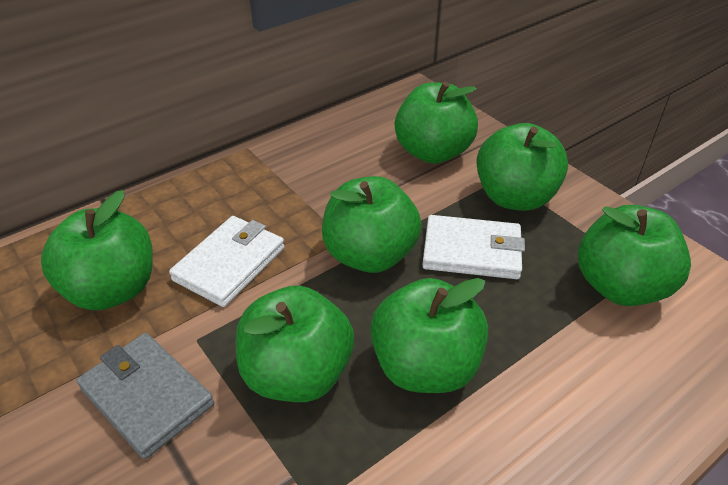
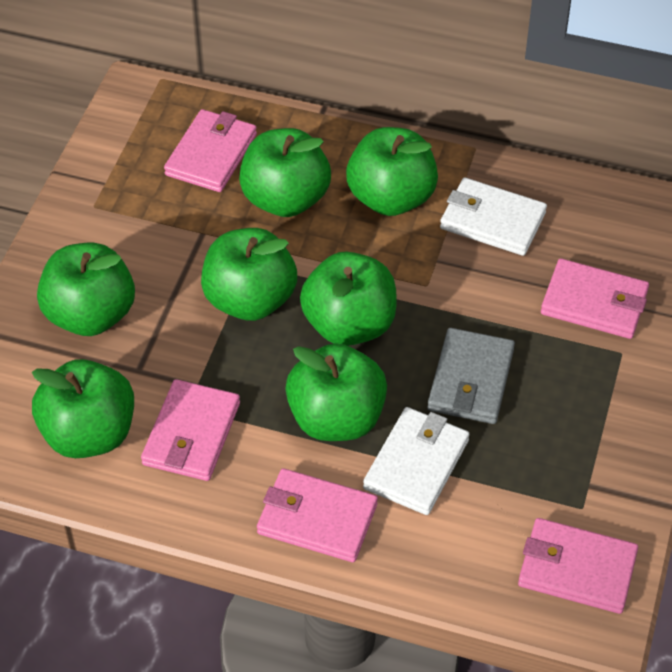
pink wallet: 0 -> 5

